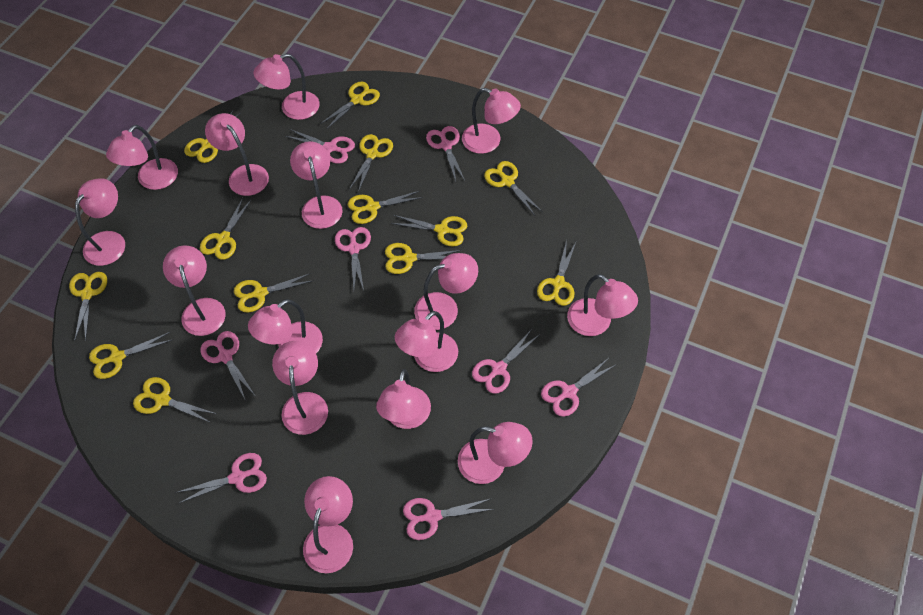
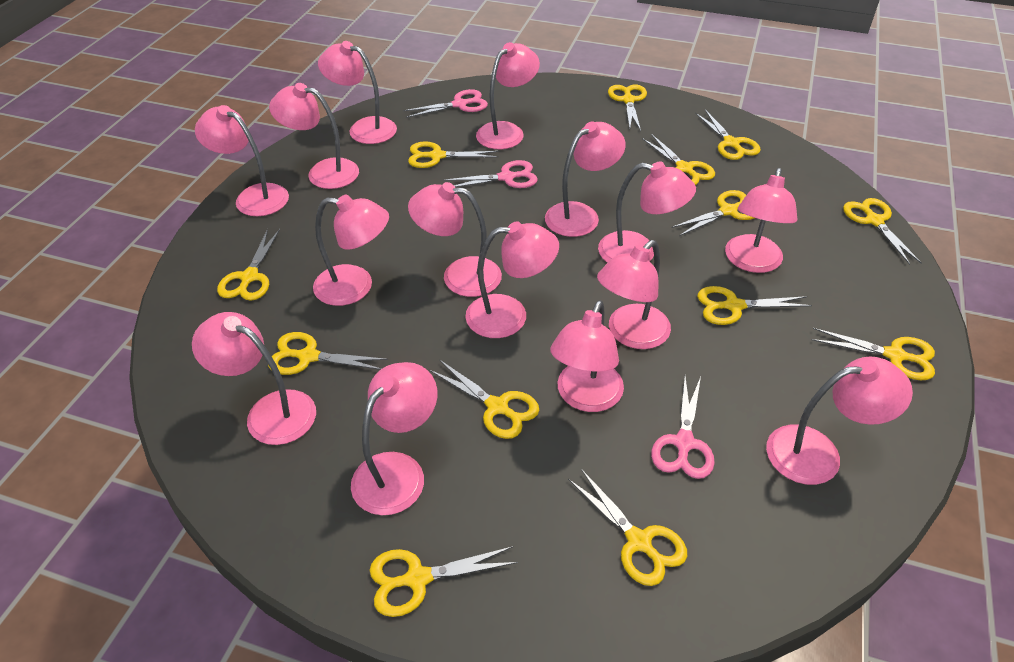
pink scissors: 8 -> 3

